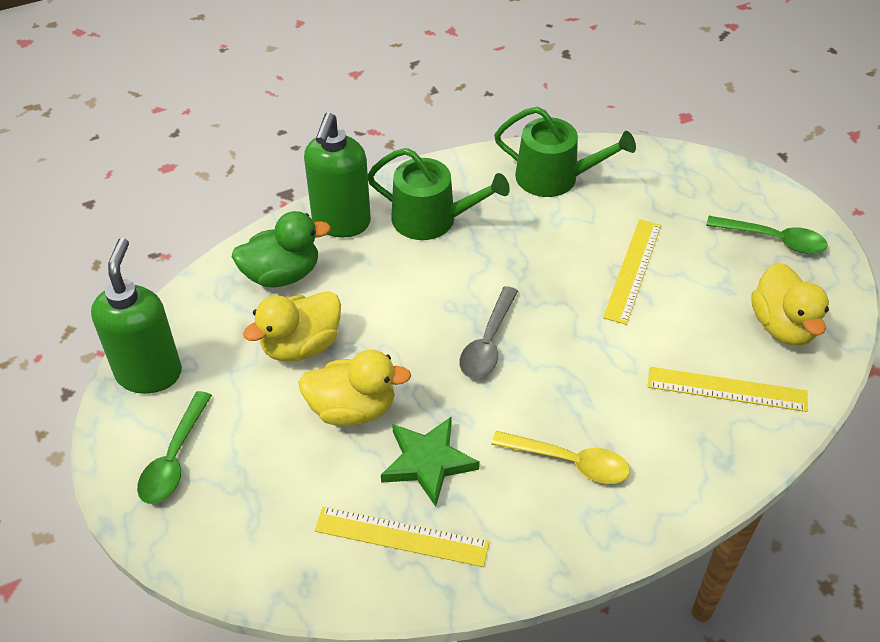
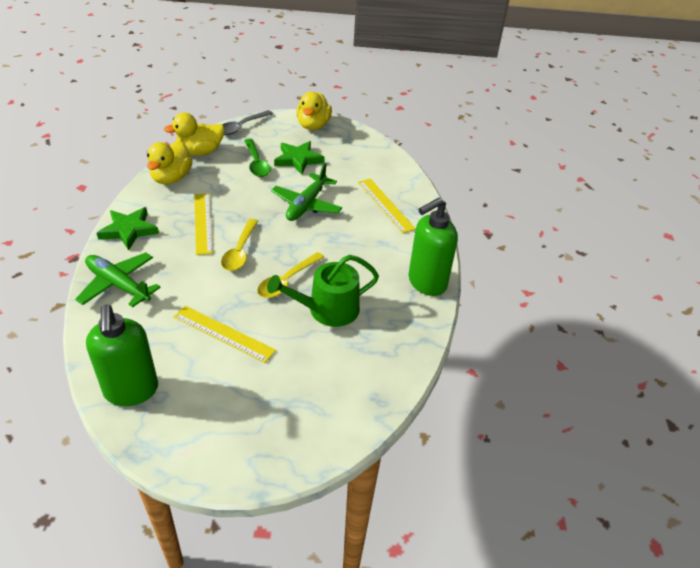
green duck: 1 -> 0
green plane: 0 -> 2
green spoon: 2 -> 1
green star: 1 -> 2
green watering can: 2 -> 1
yellow spoon: 1 -> 2

